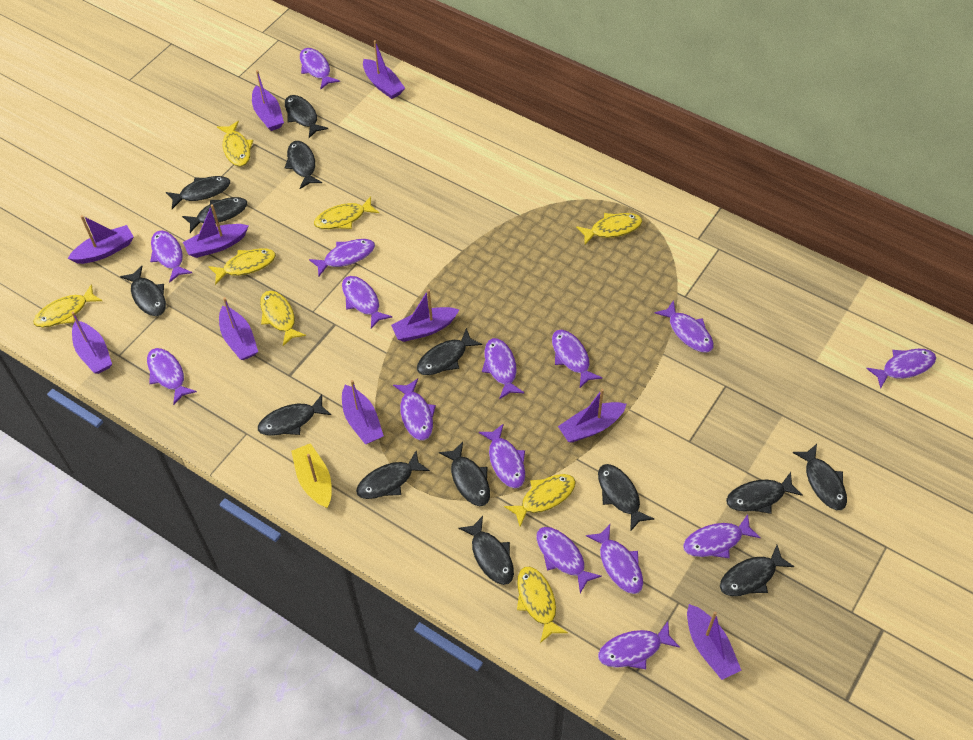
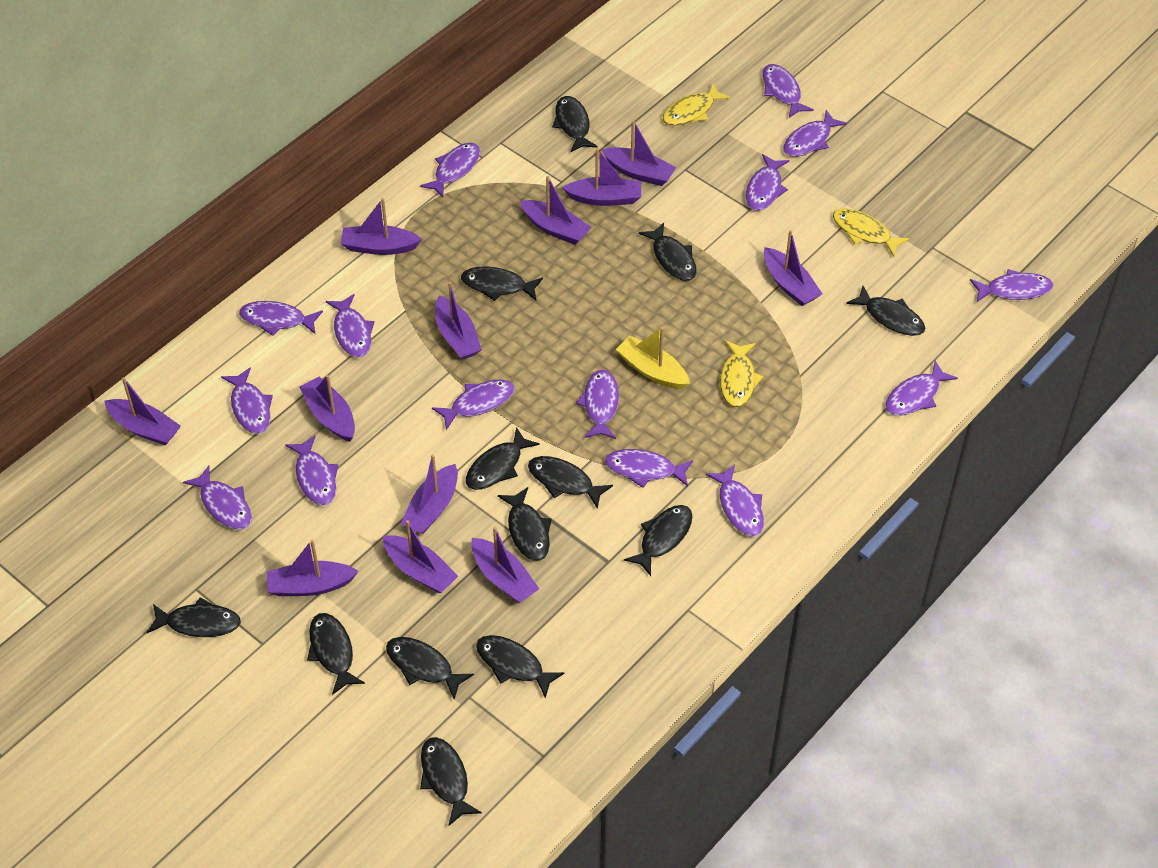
black fish: 14 -> 13
purple boat: 10 -> 12
yellow fish: 8 -> 3

